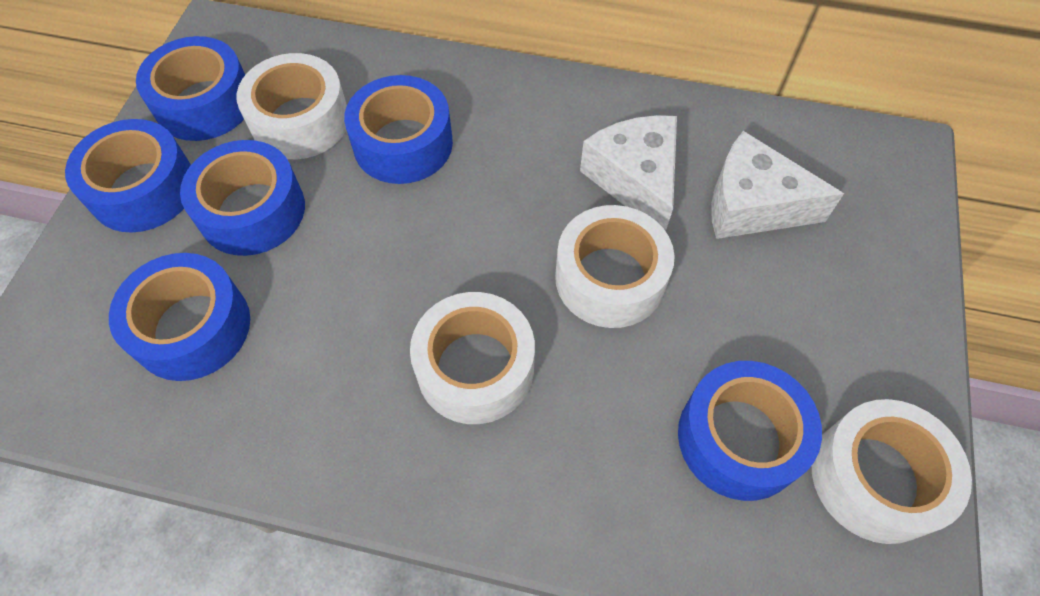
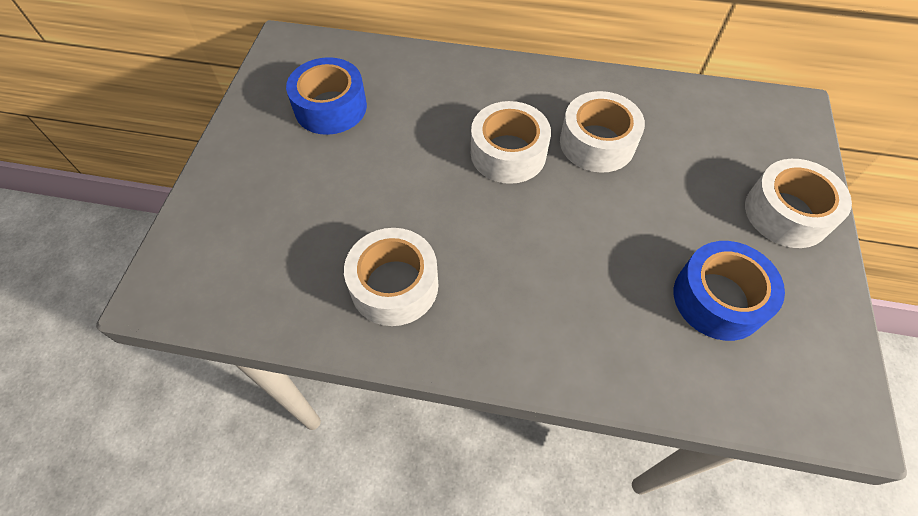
blue tape: 6 -> 2
white cheese: 2 -> 0

